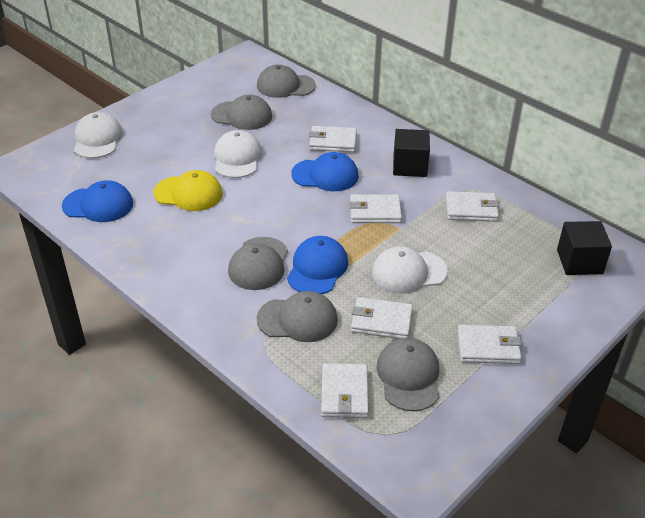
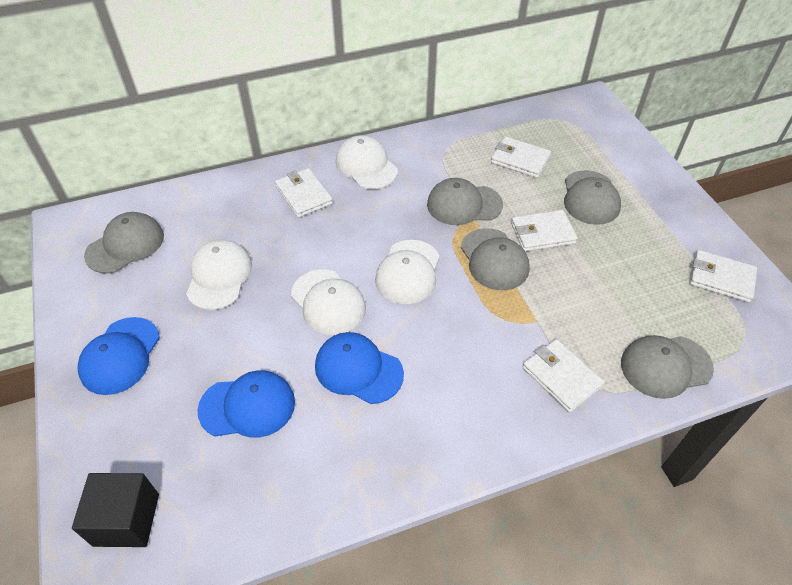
black cube: 2 -> 1
white cap: 3 -> 4
white wallet: 6 -> 5
yellow cap: 1 -> 0

